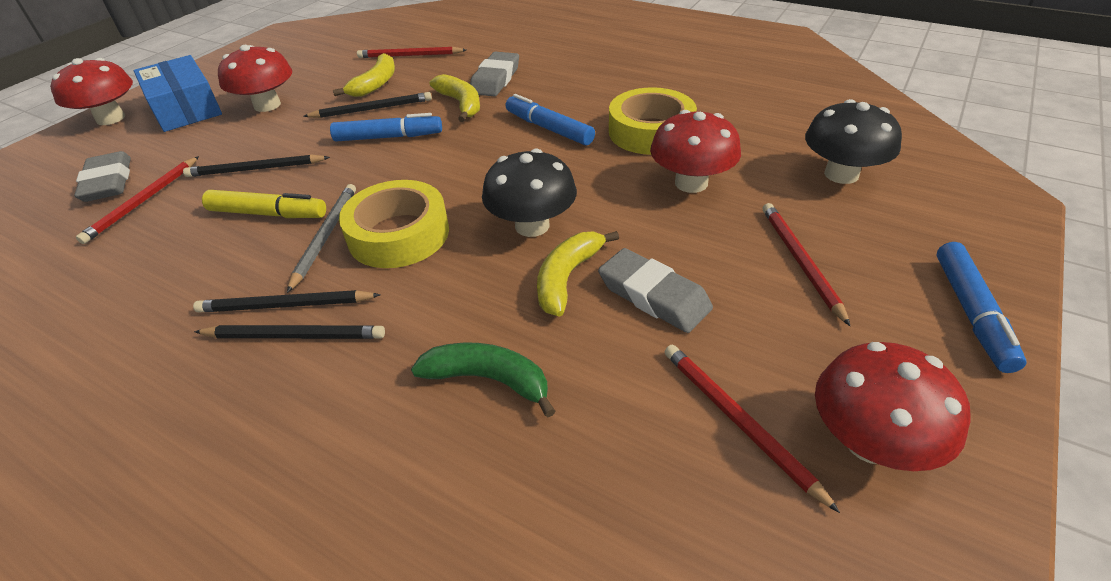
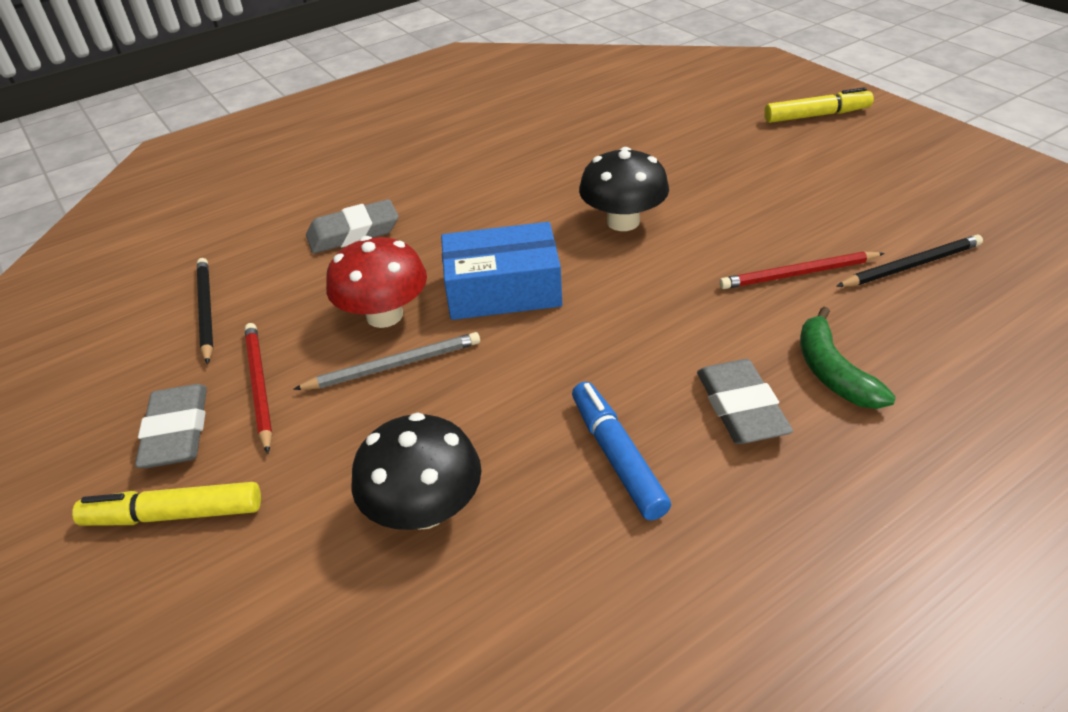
black pencil: 4 -> 2
blue marker: 3 -> 1
red mushroom: 4 -> 1
red pencil: 4 -> 2
yellow banana: 3 -> 0
yellow marker: 1 -> 2
yellow tape: 2 -> 0

